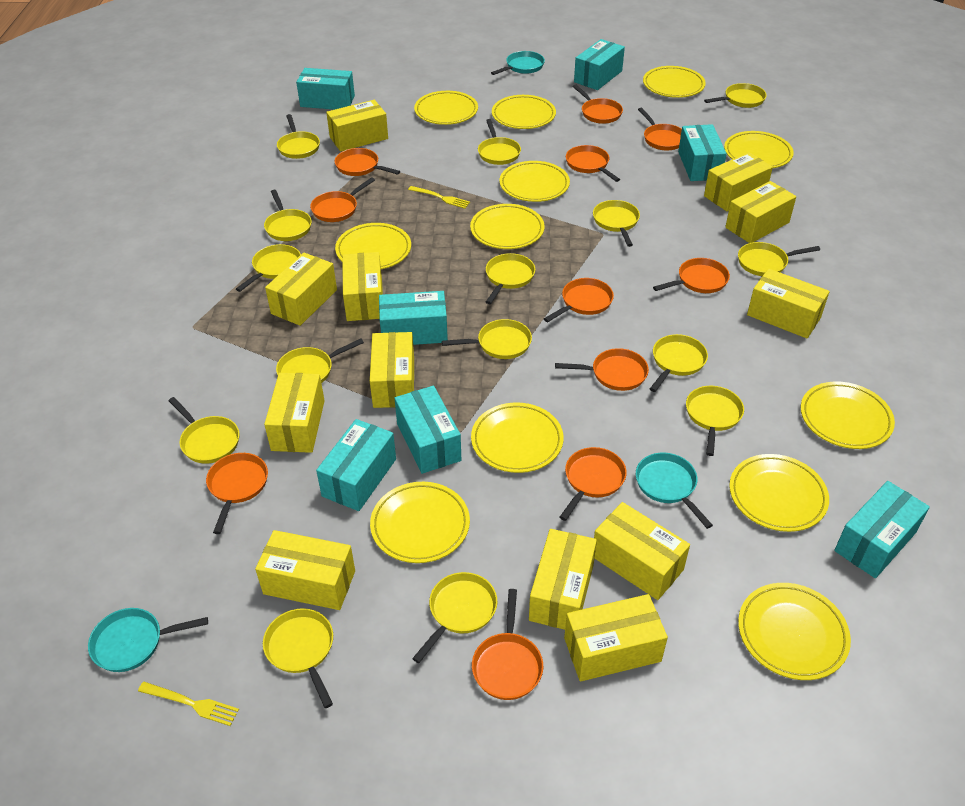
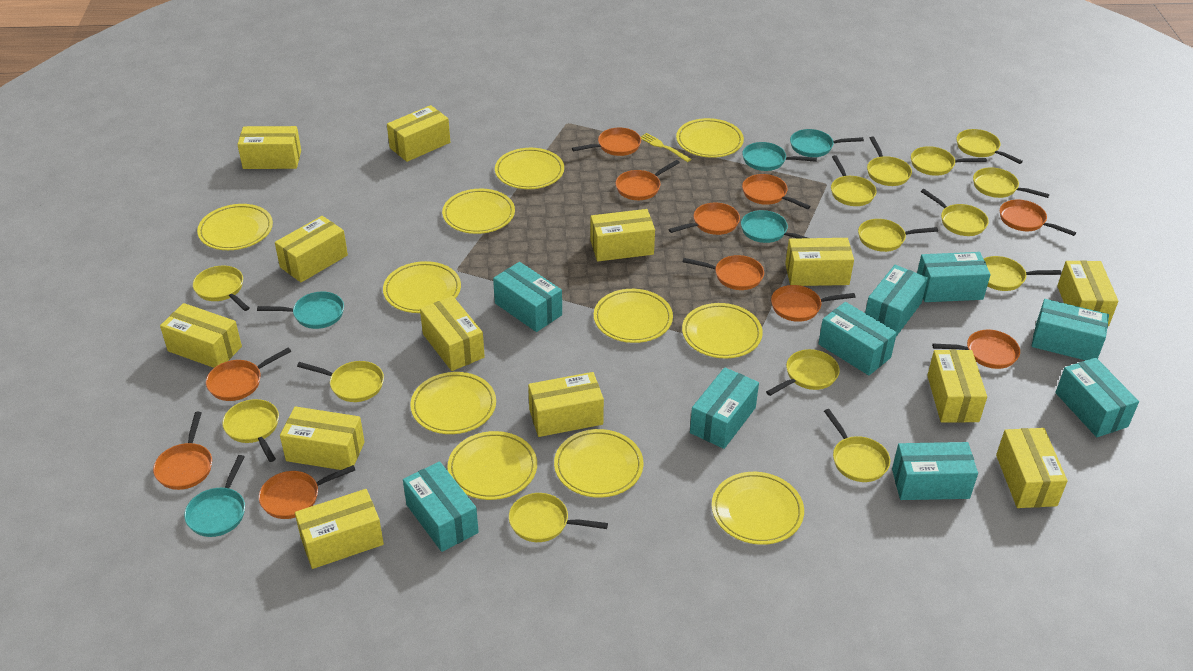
turquoise box: 7 -> 9
turquoise pan: 3 -> 5
yellow box: 12 -> 13
yellow fork: 2 -> 1
yellow pan: 15 -> 14
yellow plate: 12 -> 11

